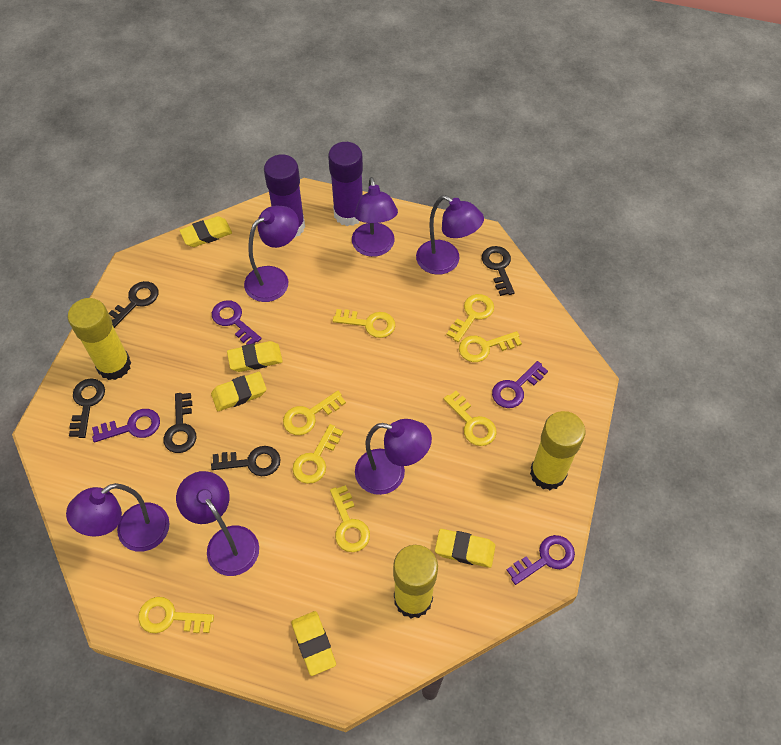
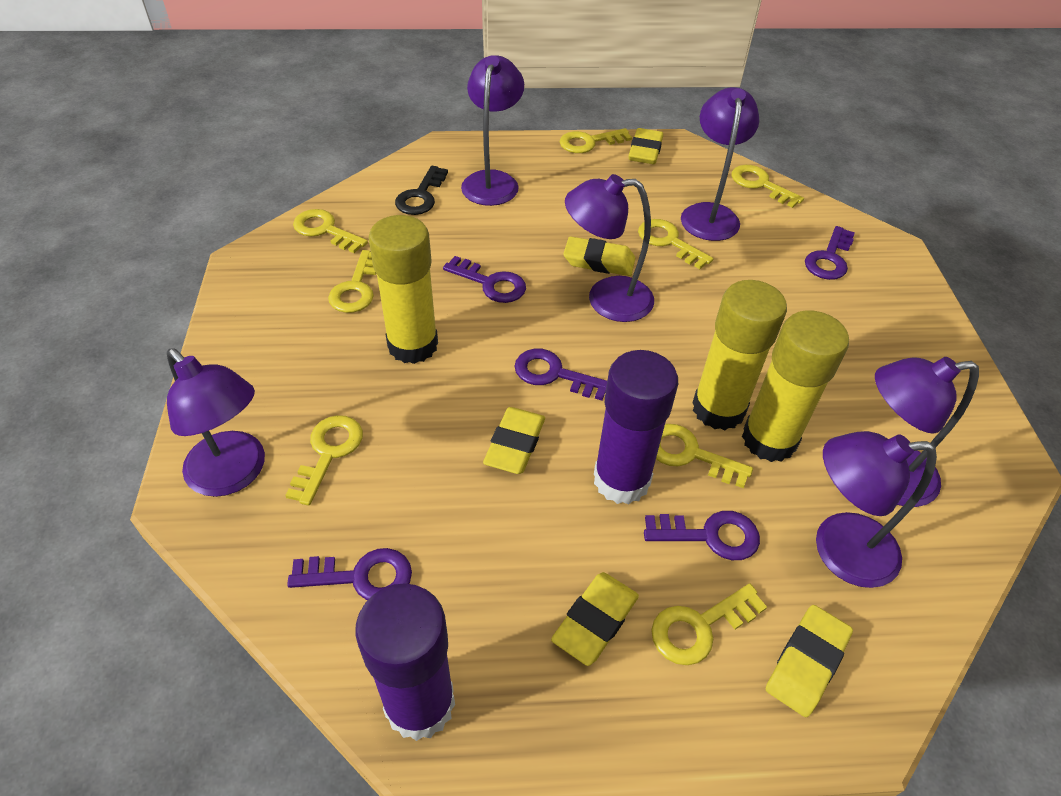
black key: 5 -> 1
purple key: 4 -> 5

